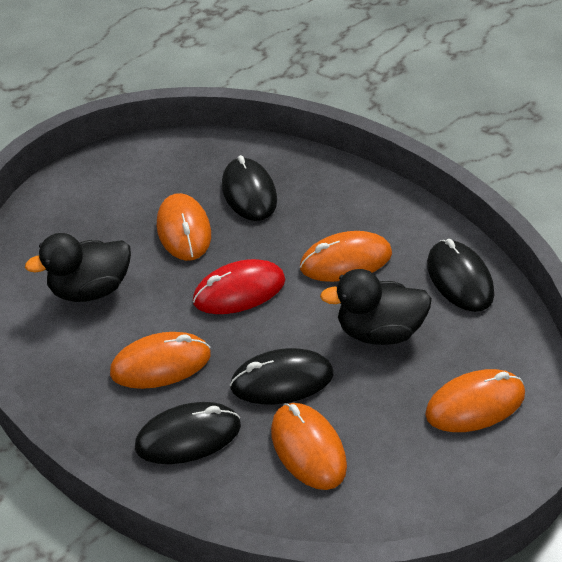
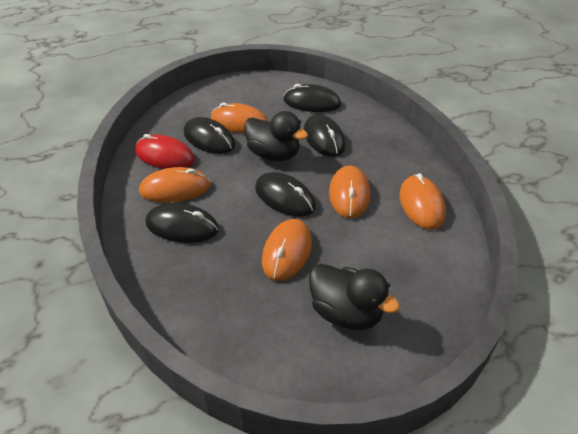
black mouse: 4 -> 5

